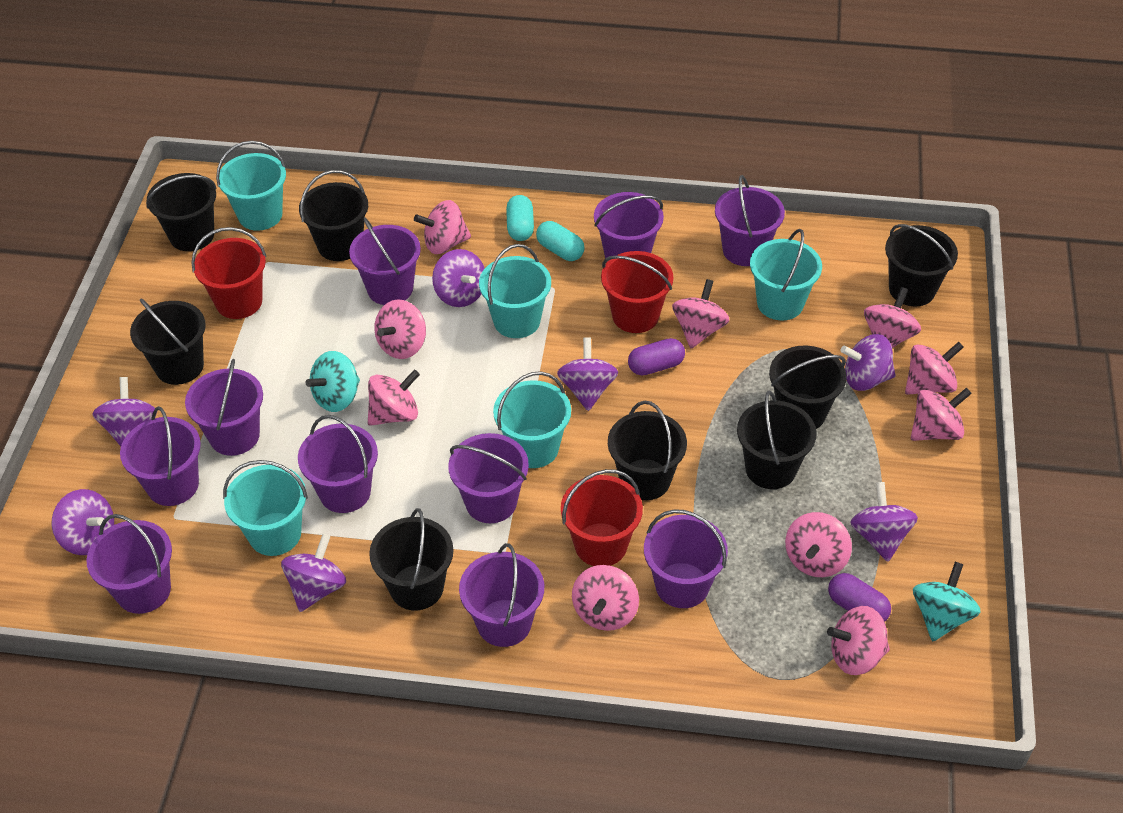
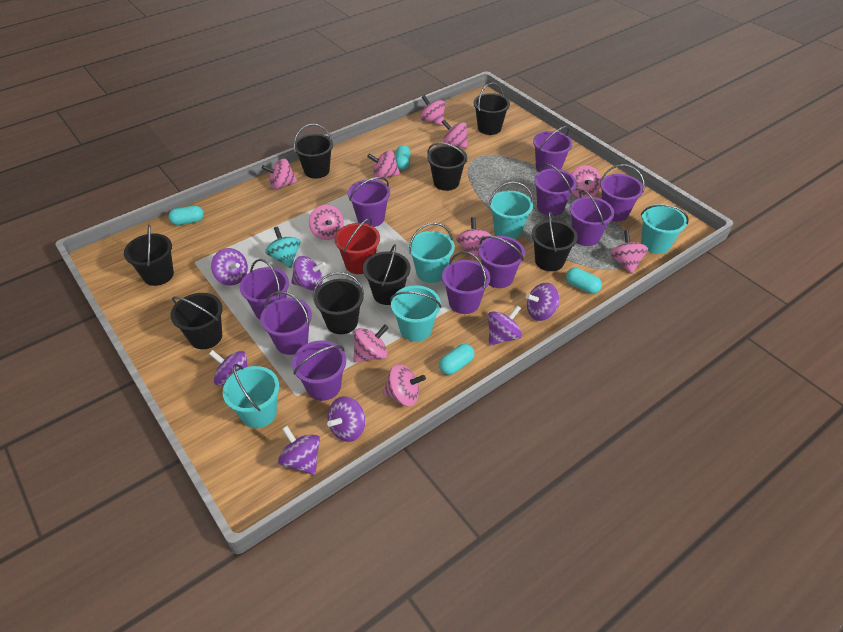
purple capsule: 2 -> 0
red bucket: 3 -> 1
turquoise capsule: 2 -> 4
turquoise spinning top: 2 -> 1

